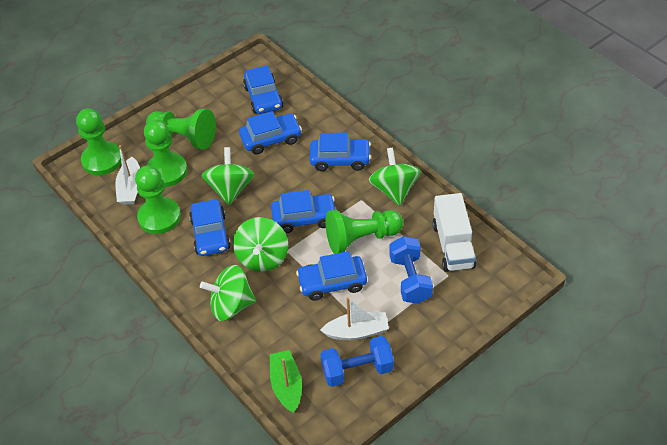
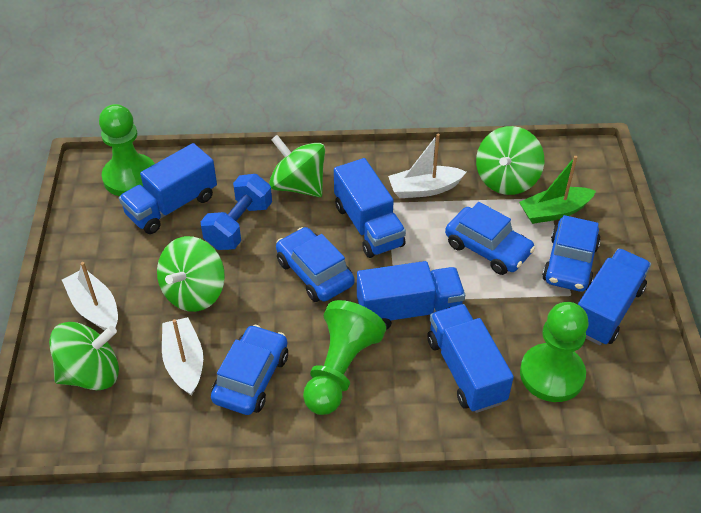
blue car: 6 -> 4
blue dumbbell: 2 -> 1
blue truck: 0 -> 5
green pawn: 5 -> 3
white boat: 2 -> 3
white truck: 1 -> 0

